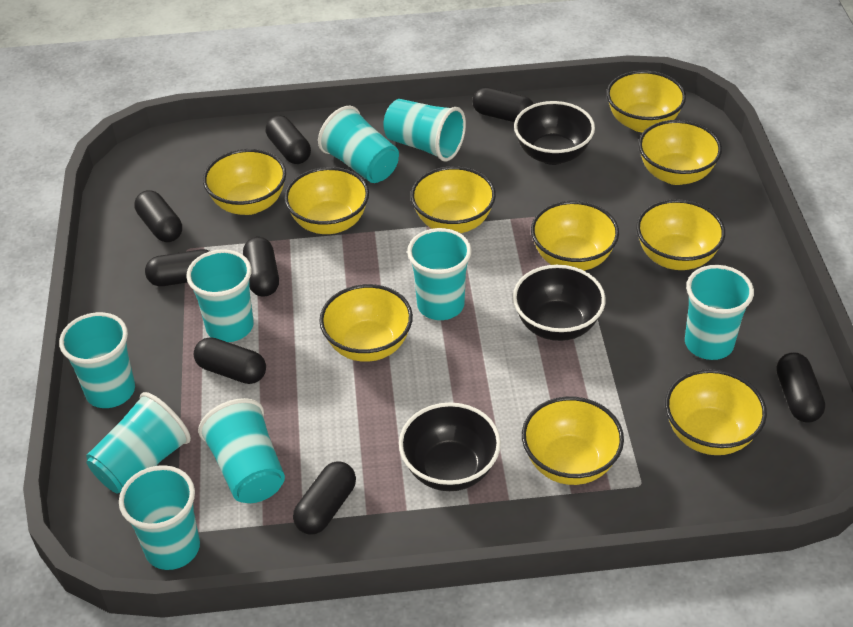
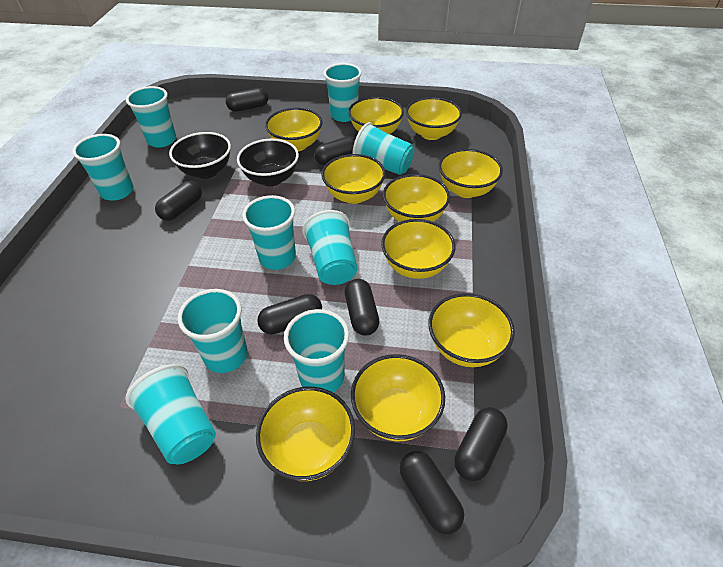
black bowl: 3 -> 2
black capsule: 8 -> 7

